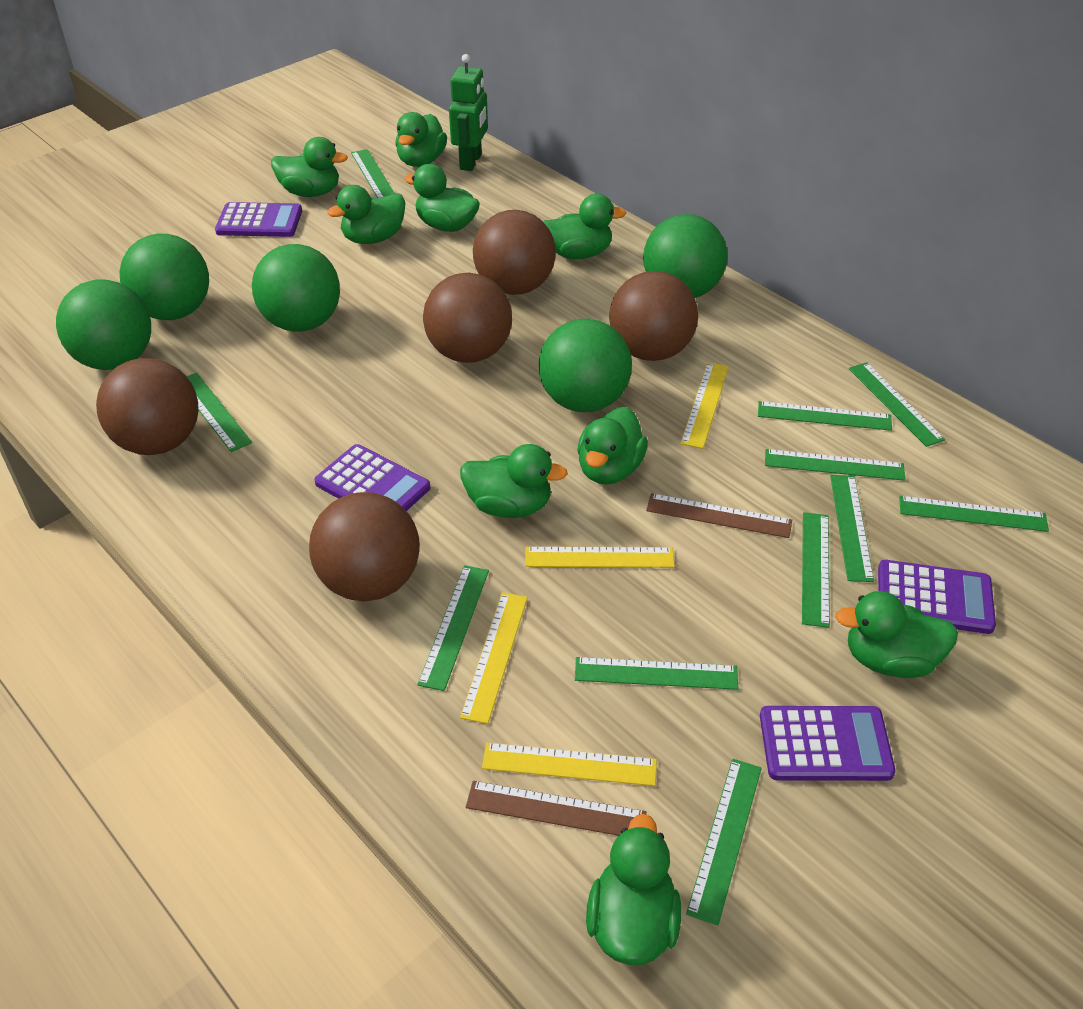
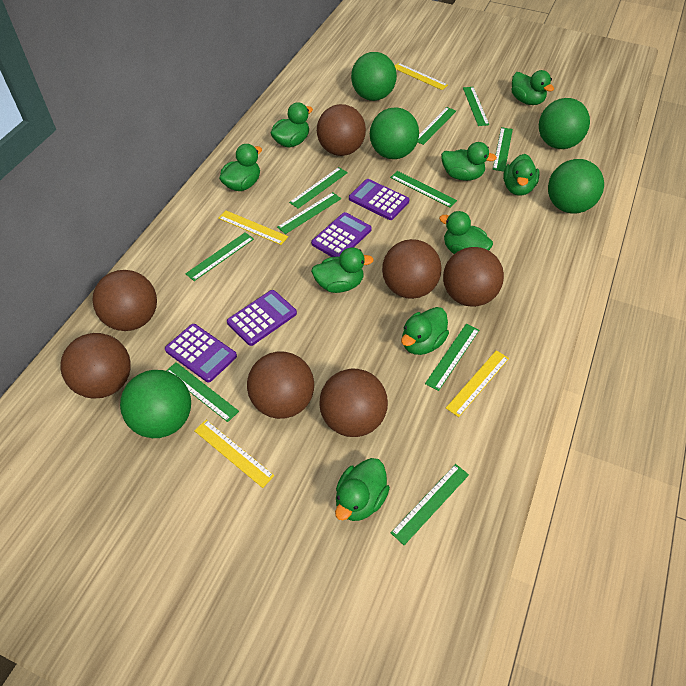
brown ball: 5 -> 7
brown ruler: 2 -> 0
green robot: 1 -> 0
green ruler: 11 -> 10

